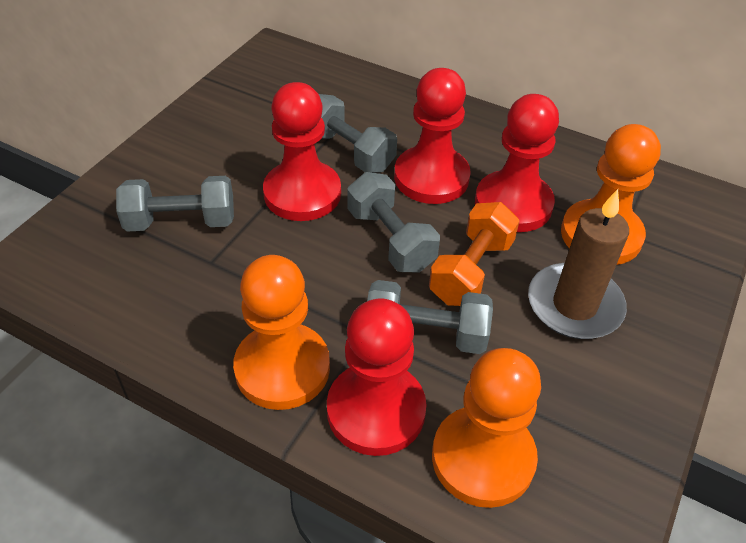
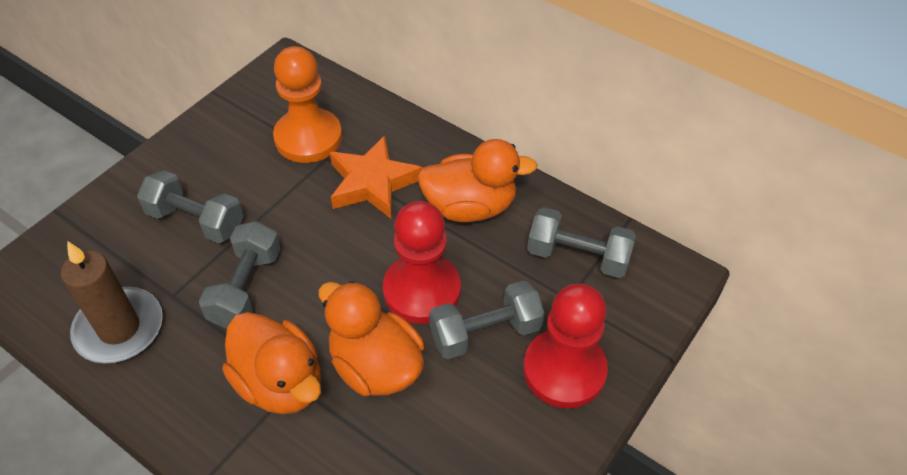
orange duck: 0 -> 3
orange dumbbell: 1 -> 0
orange pawn: 3 -> 1
orange star: 0 -> 1
red pawn: 4 -> 2

